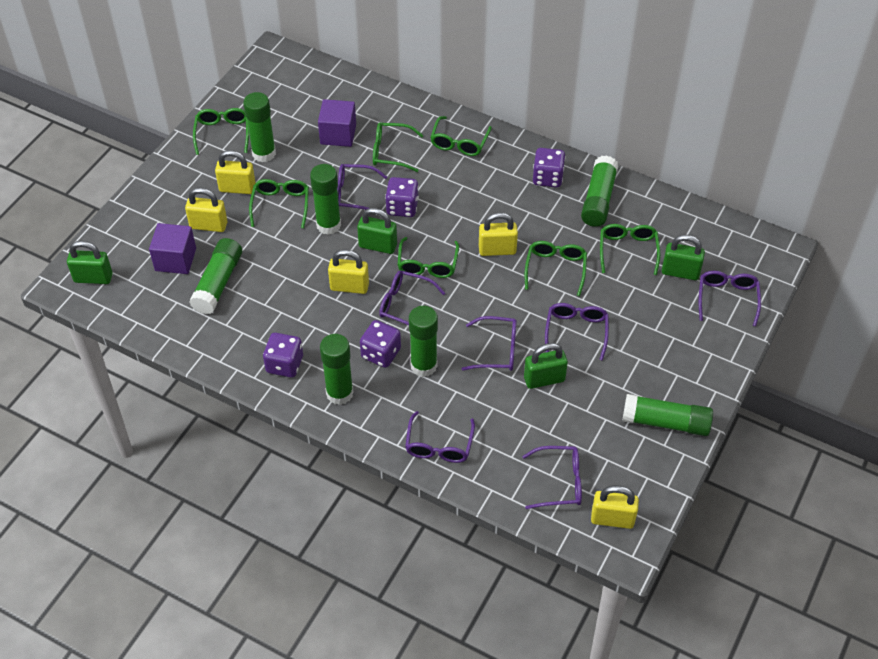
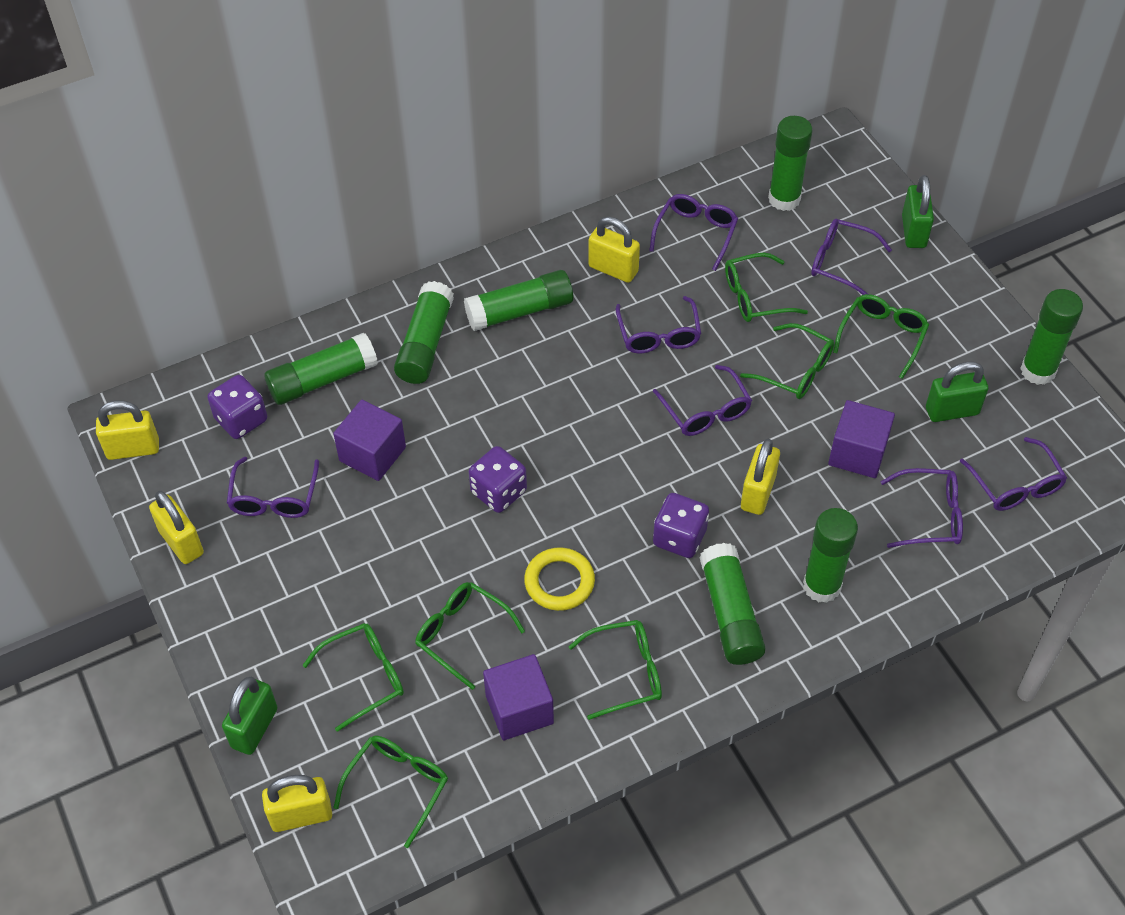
green padlock: 4 -> 3
purple cube: 2 -> 3
purple dice: 4 -> 3
yellow ring: 0 -> 1

